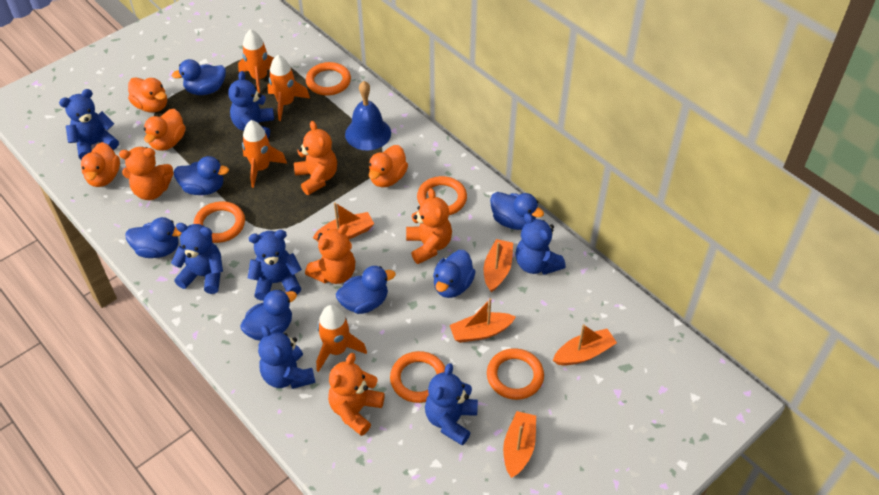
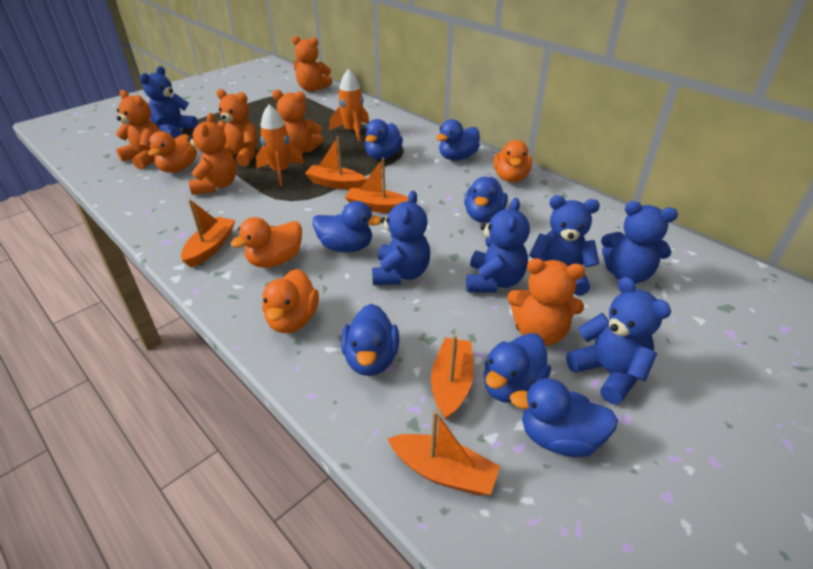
blue bell: 1 -> 0
blue teddy bear: 7 -> 6
orange ring: 5 -> 0
orange rocket: 4 -> 2
orange teddy bear: 5 -> 6

